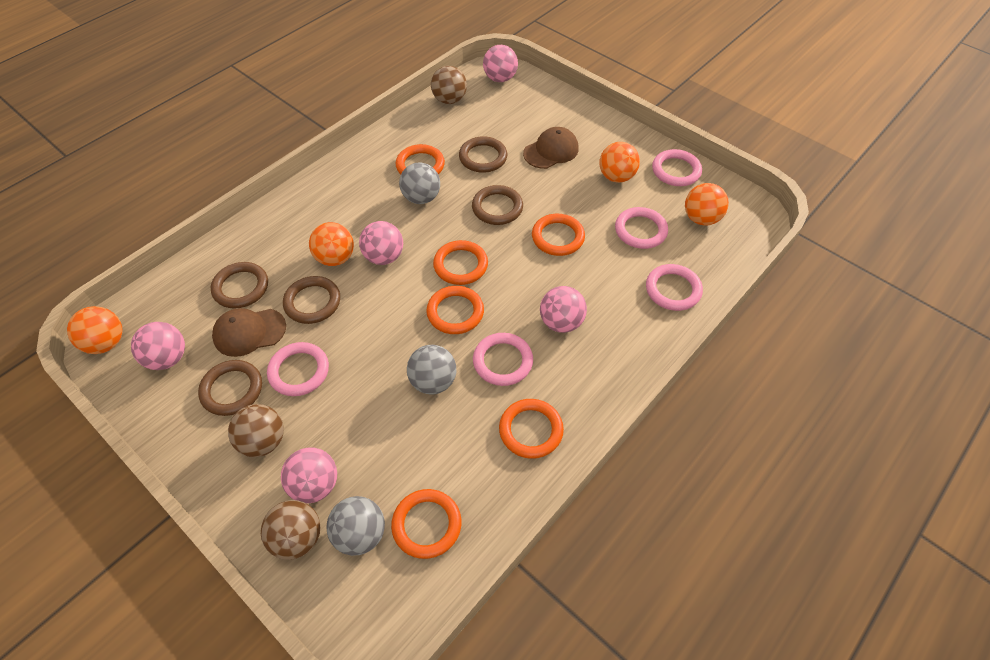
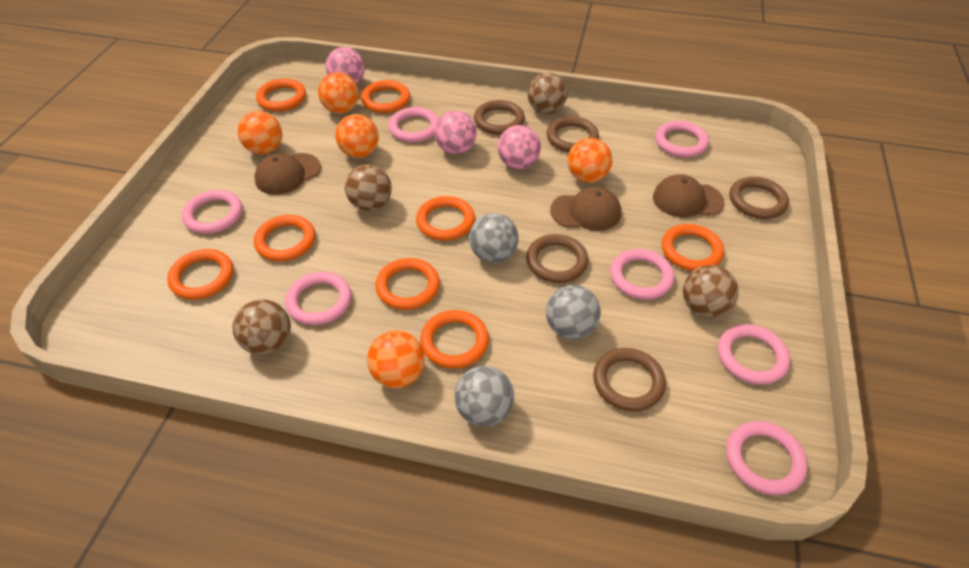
brown ball: 3 -> 4
brown cap: 2 -> 3
orange ball: 4 -> 5
orange ring: 6 -> 8
pink ball: 5 -> 3
pink ring: 5 -> 7

